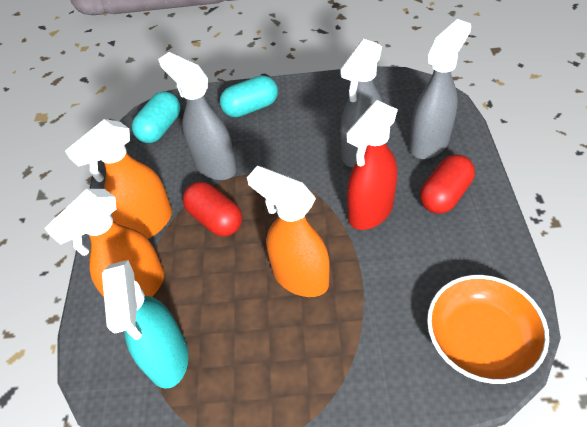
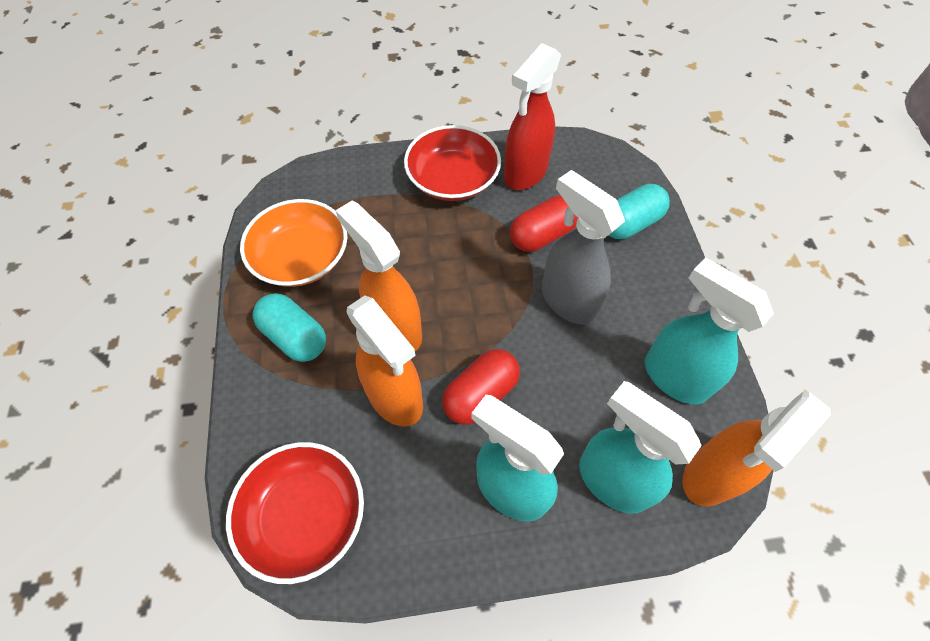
grey spray bottle: 3 -> 1
red bowl: 0 -> 2
turquoise spray bottle: 1 -> 3

